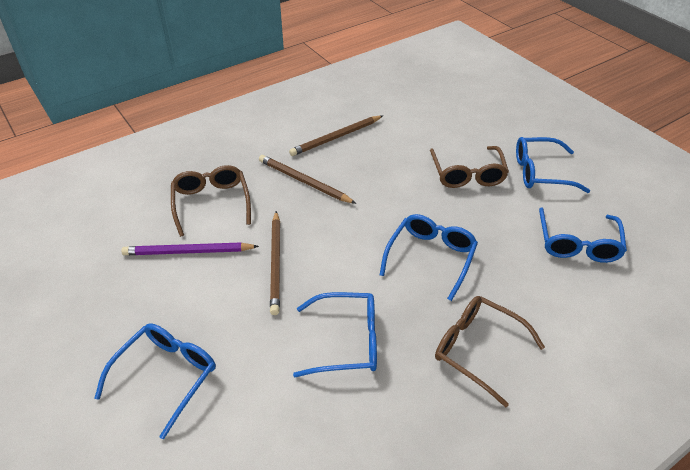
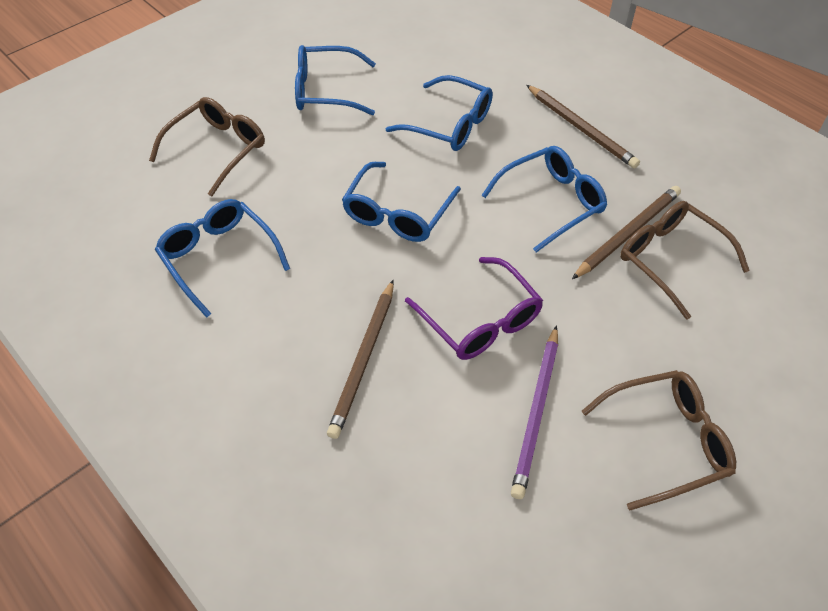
purple glasses: 0 -> 1

